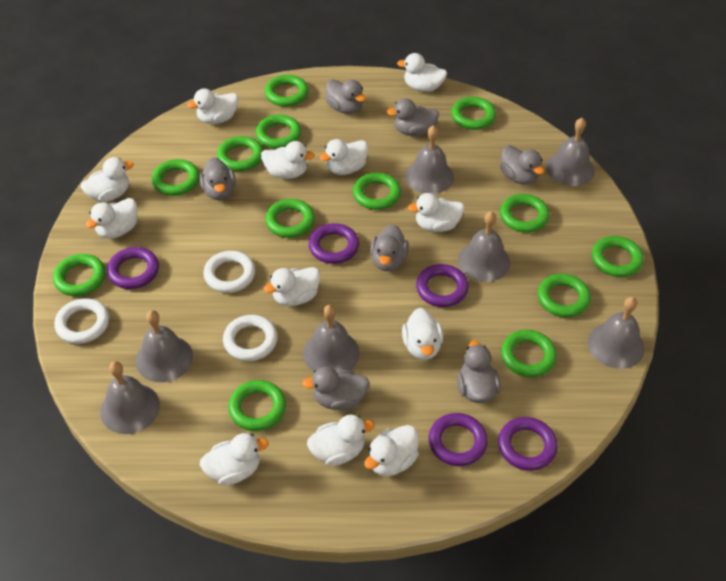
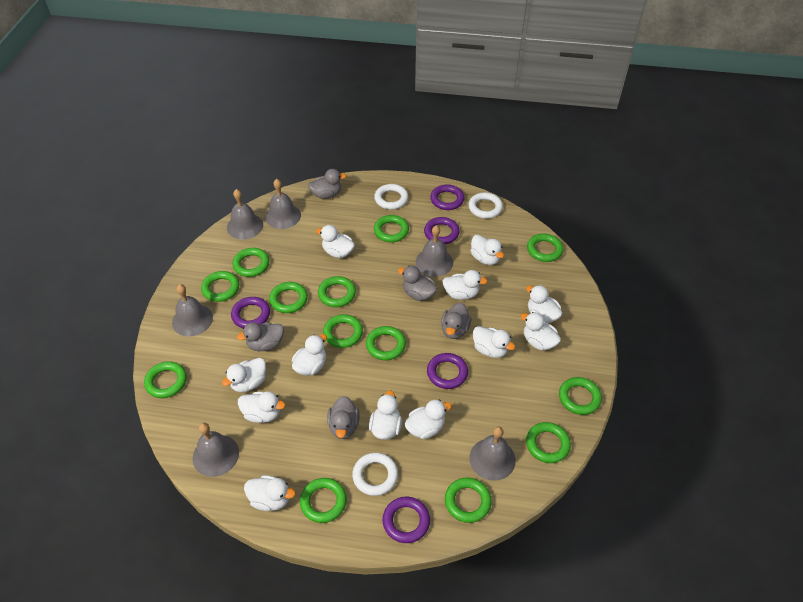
grey bell: 7 -> 6
grey duck: 7 -> 5

